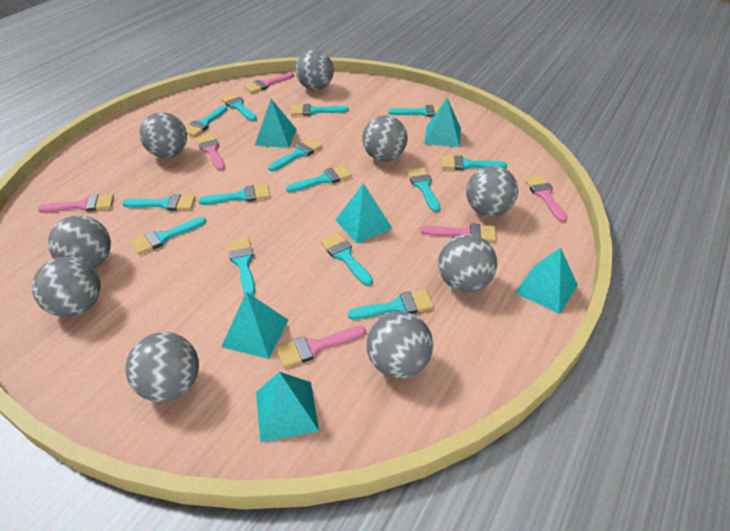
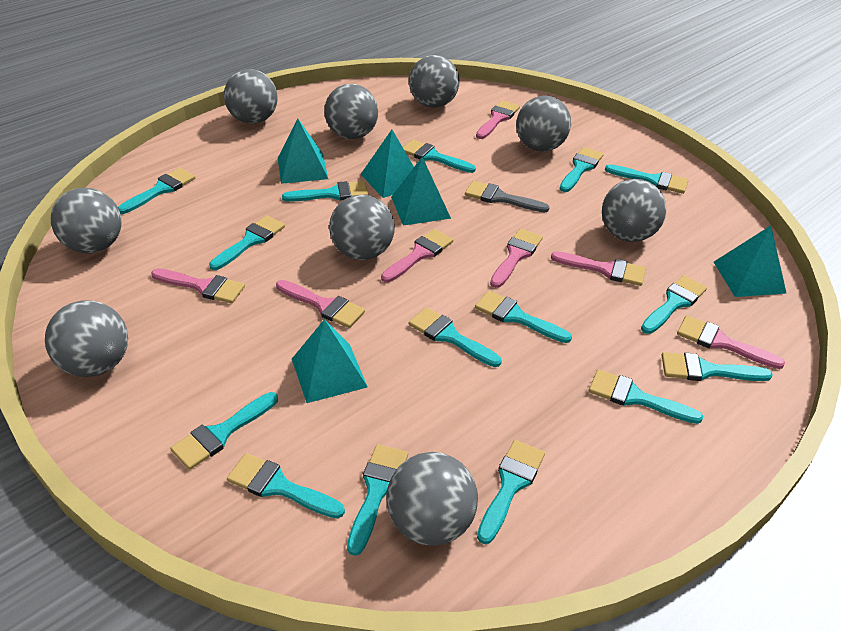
grey brush: 0 -> 1
pink brush: 6 -> 7
turquoise brush: 14 -> 15
turquoise pyramid: 6 -> 5

